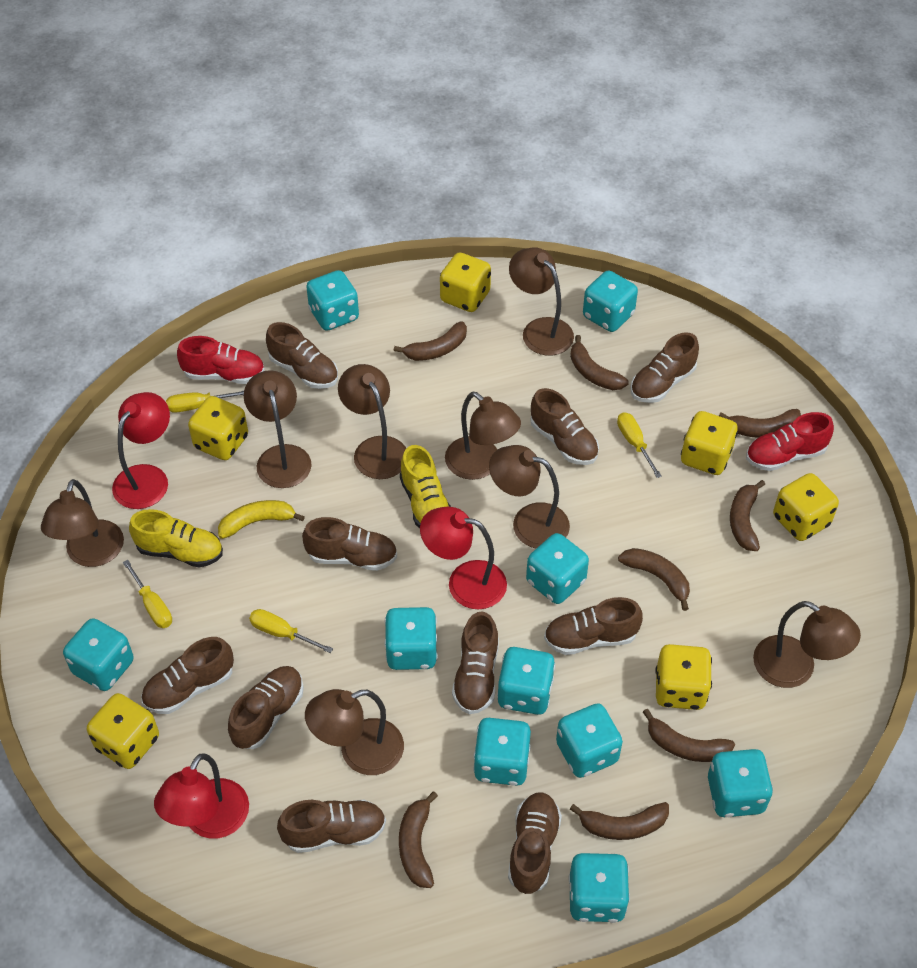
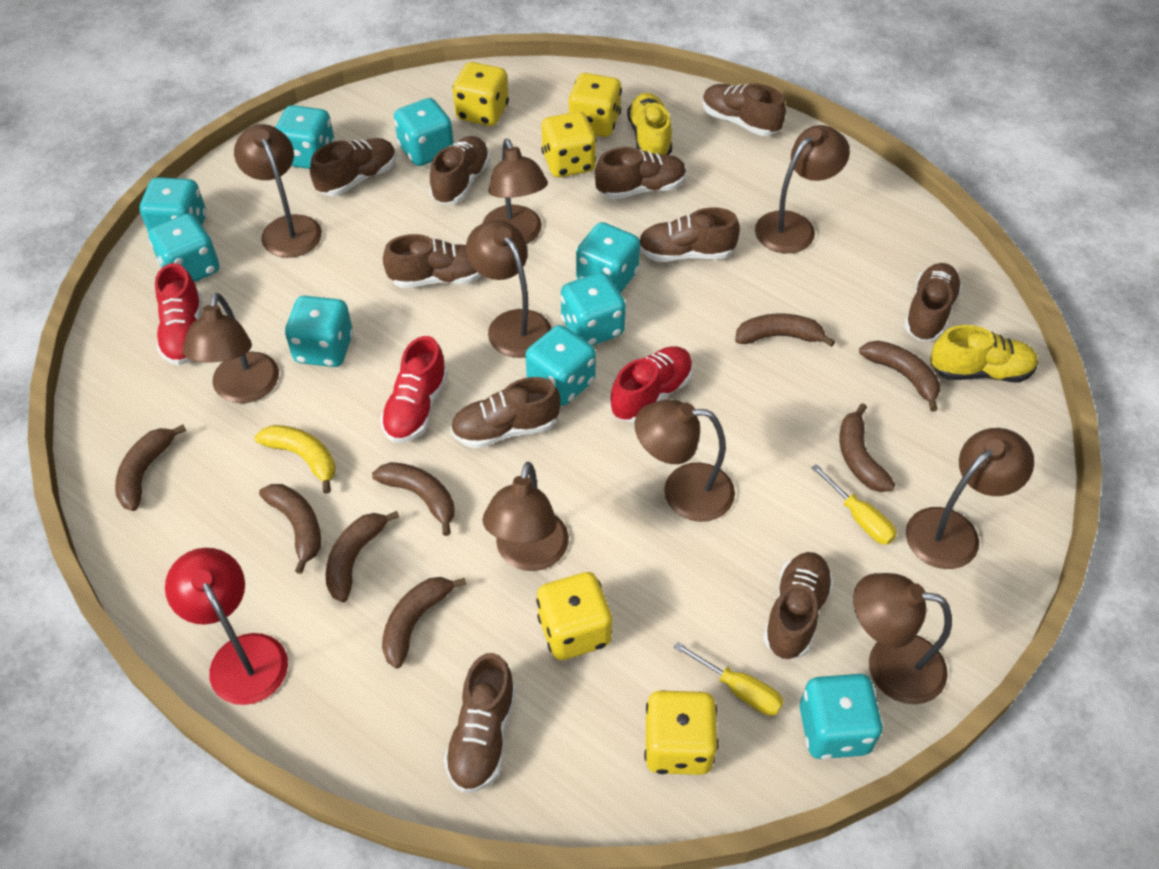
brown lamp: 8 -> 9
red lamp: 3 -> 1
red shoe: 2 -> 3
turquoise dice: 10 -> 9
yellow dice: 6 -> 5
yellow screwdriver: 4 -> 2

